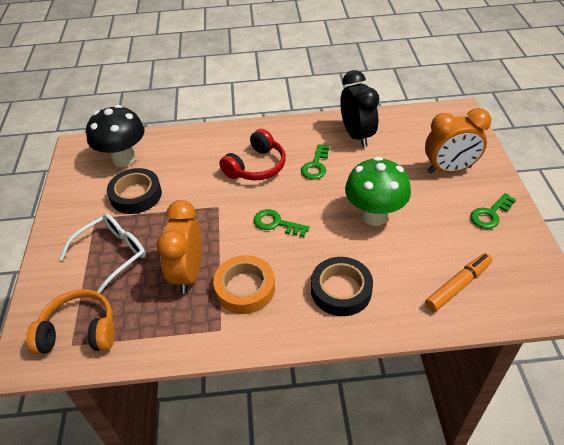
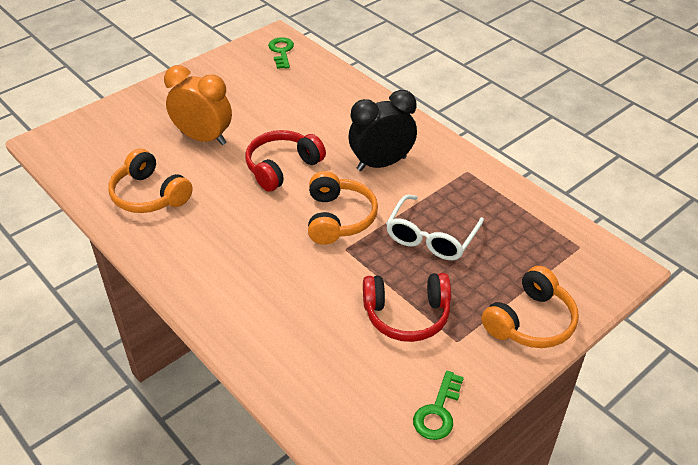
black mushroom: 1 -> 0
black tape: 2 -> 0
green key: 3 -> 2
green mushroom: 1 -> 0
orange clock: 2 -> 1
orange headphones: 1 -> 3
orange marker: 1 -> 0
orange tape: 1 -> 0
red headphones: 1 -> 2

